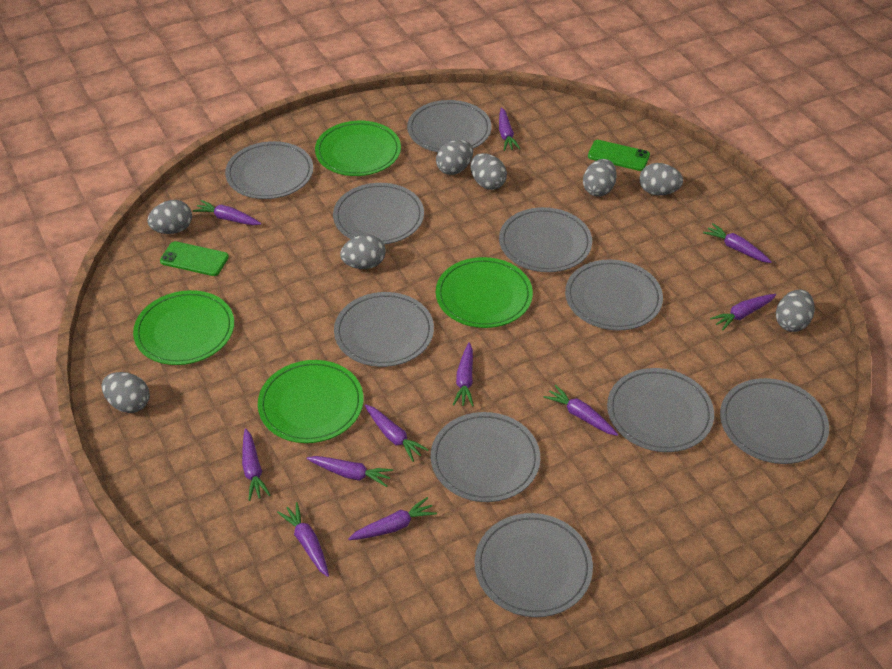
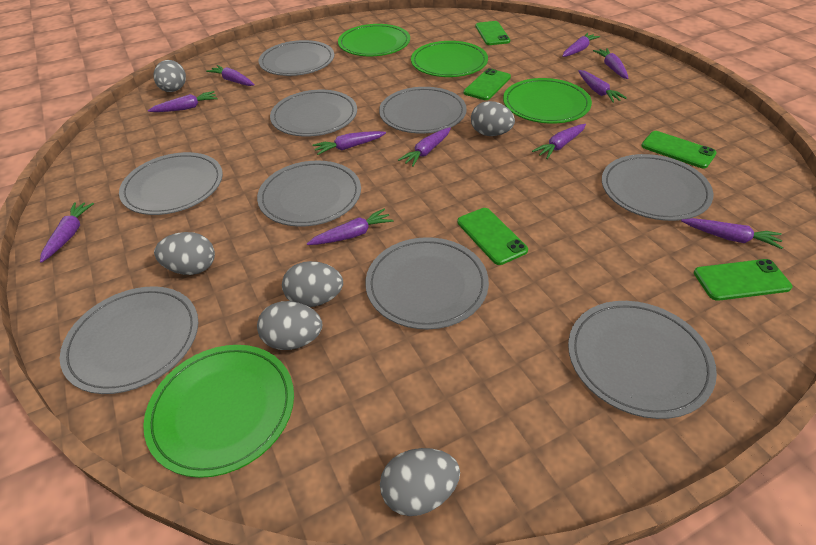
green phone: 2 -> 5
grey egg: 8 -> 6
grey plate: 10 -> 9

